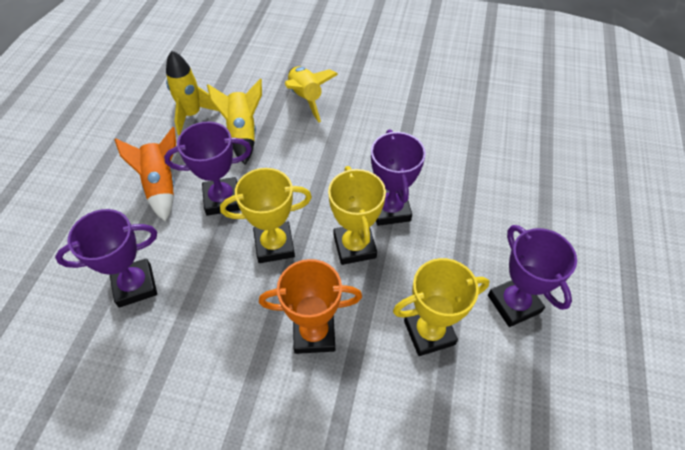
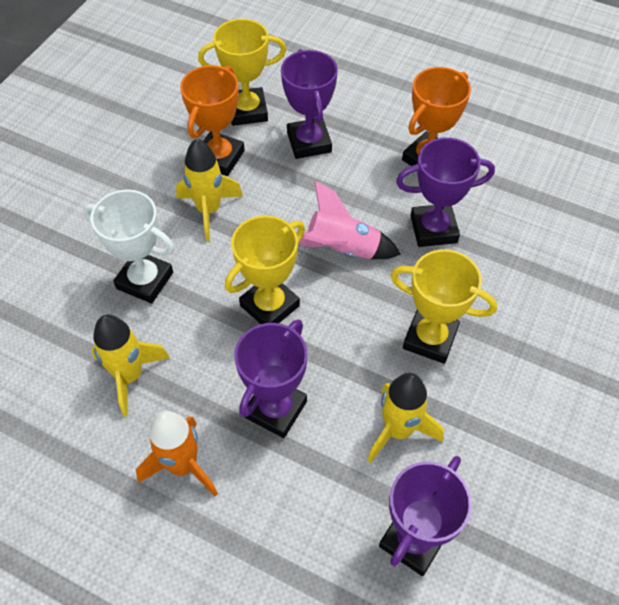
orange trophy: 1 -> 2
pink rocket: 0 -> 1
white trophy: 0 -> 1

